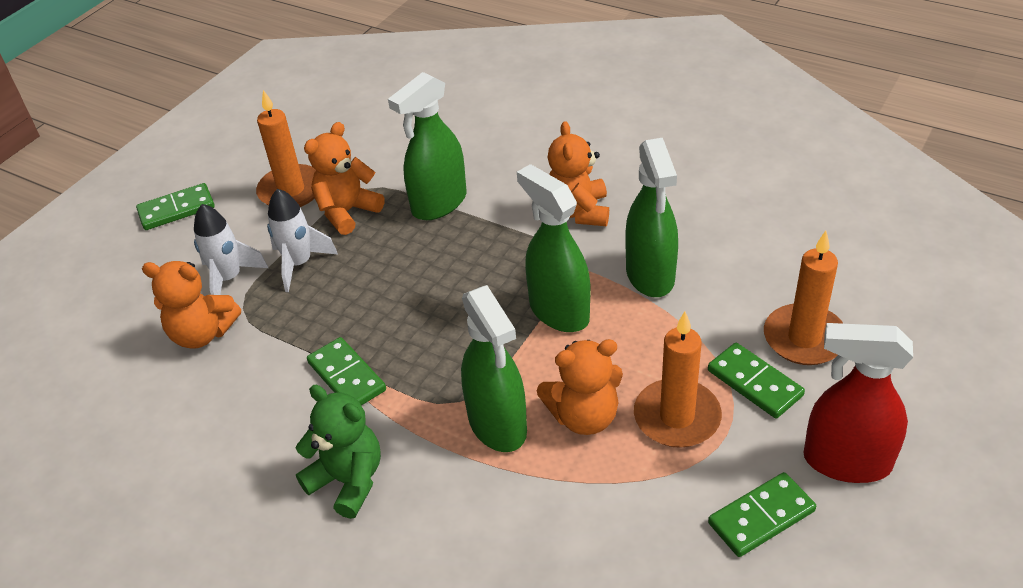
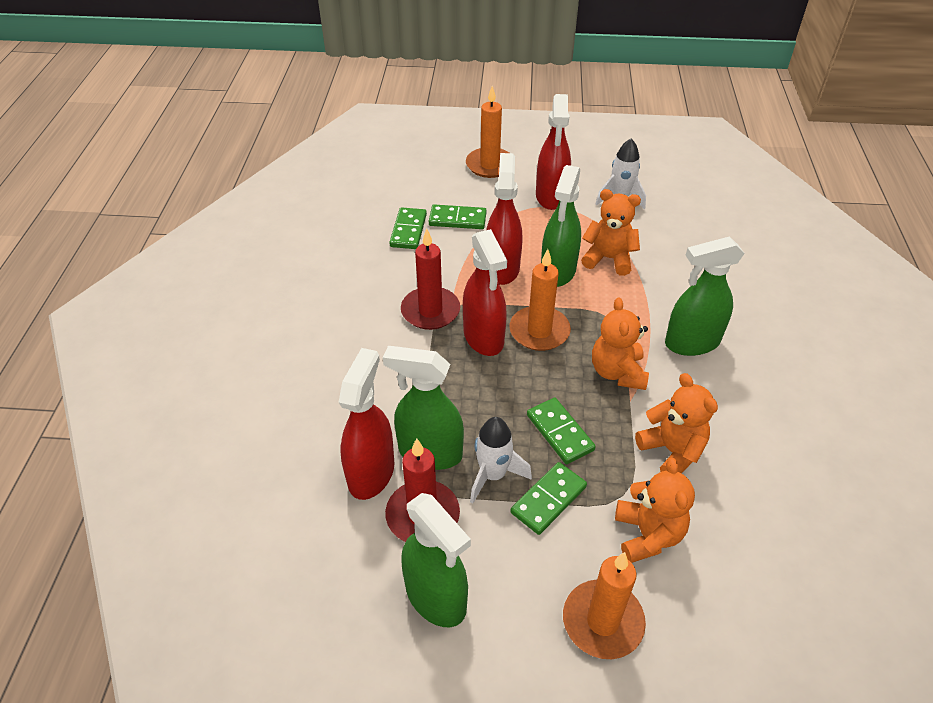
green teddy bear: 1 -> 0
red candle: 0 -> 2
red spray bottle: 1 -> 4

